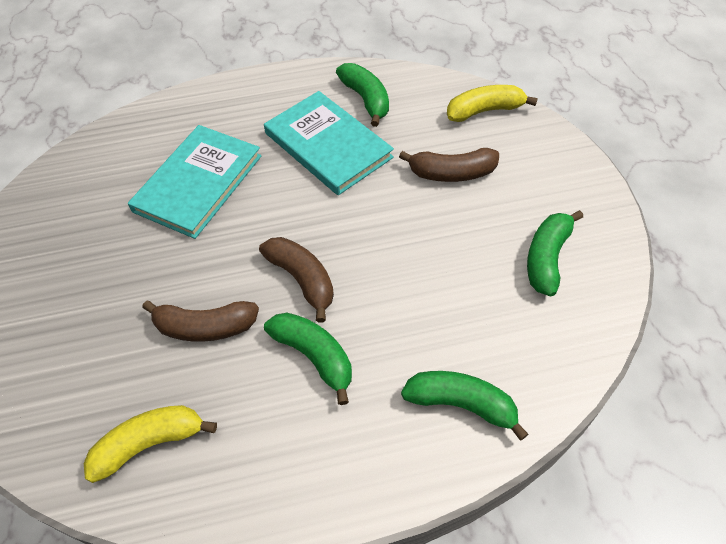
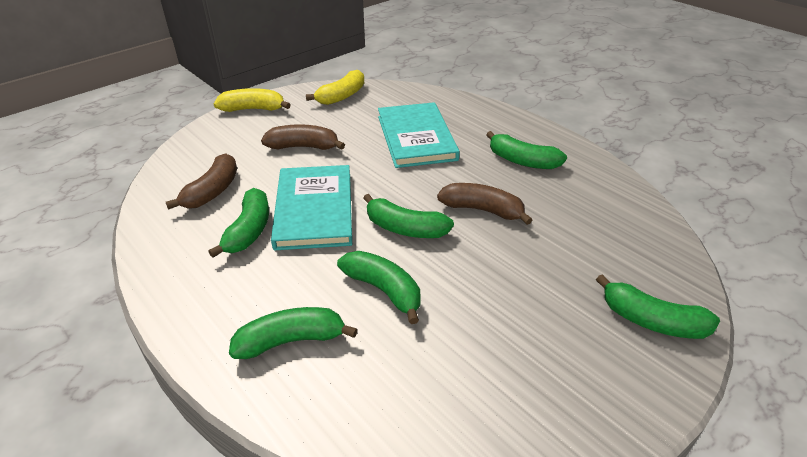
green banana: 4 -> 6

